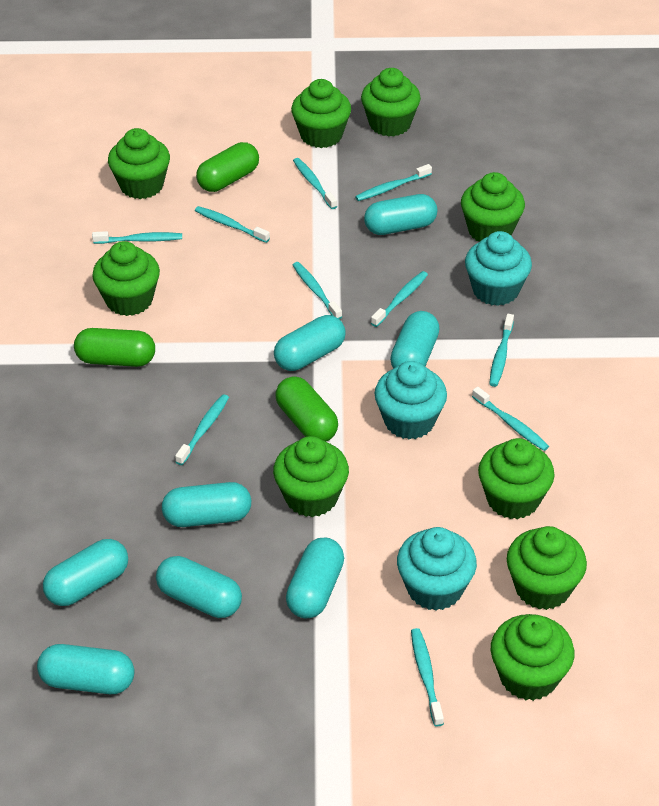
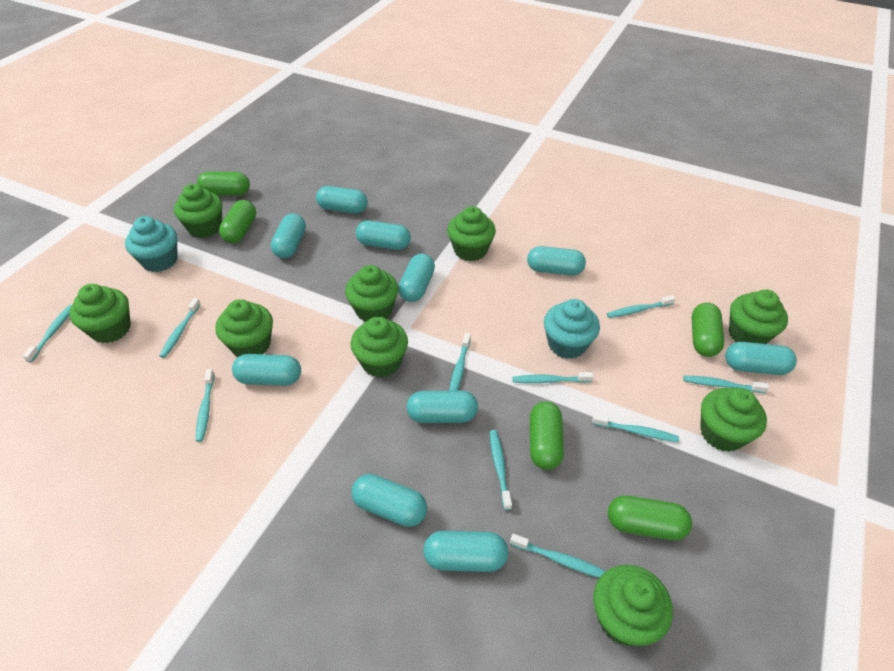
green capsule: 3 -> 5
turquoise capsule: 8 -> 10
turquoise cupcake: 3 -> 2

